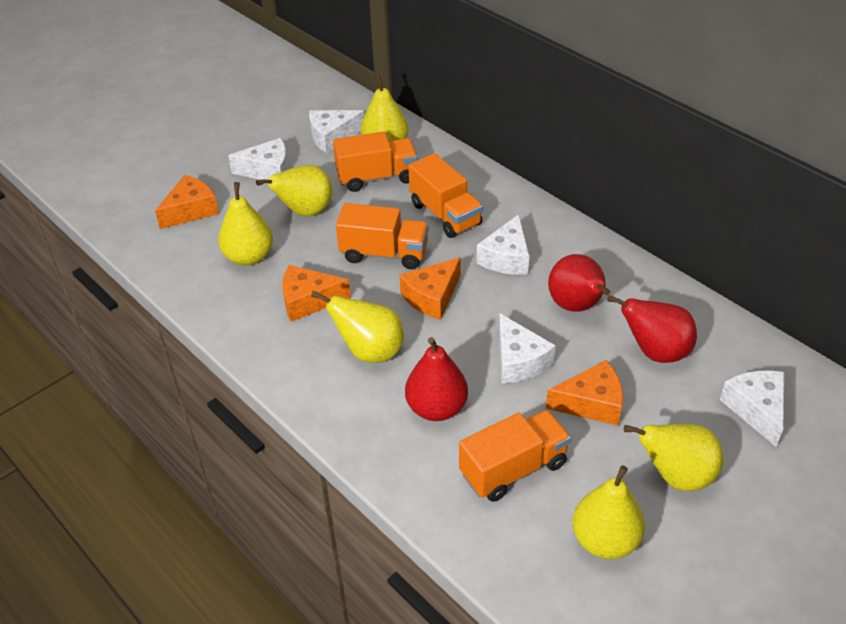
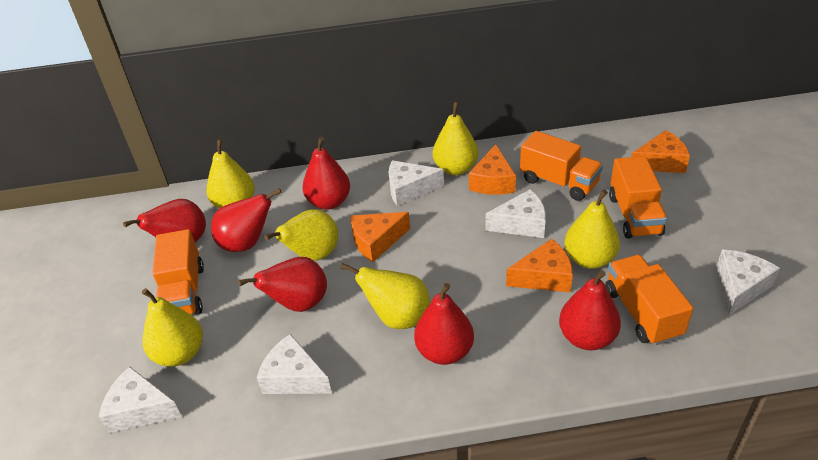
red pear: 3 -> 6

